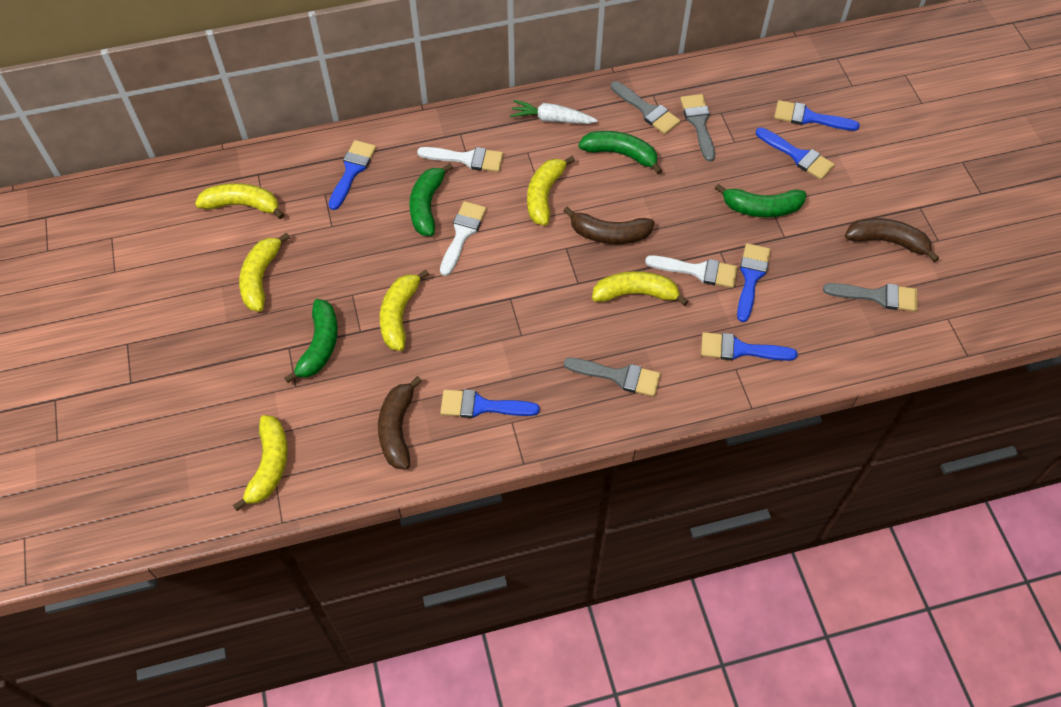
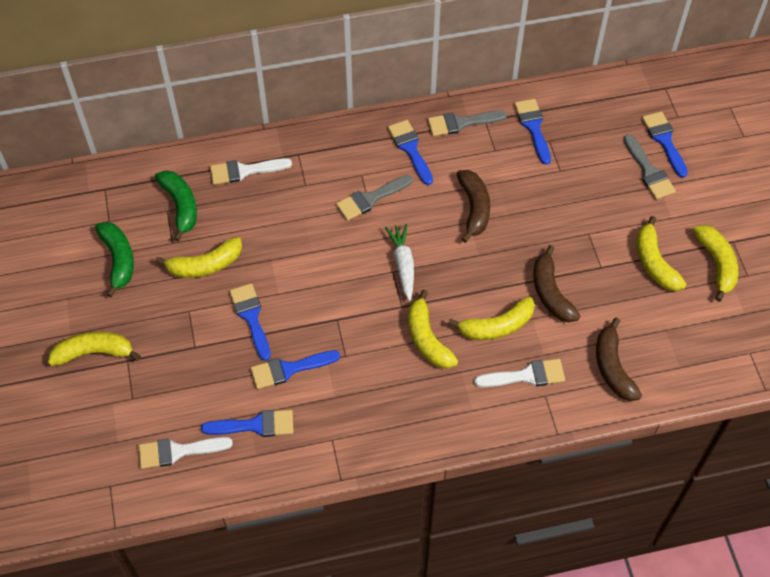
green banana: 4 -> 2
grey brush: 4 -> 3

